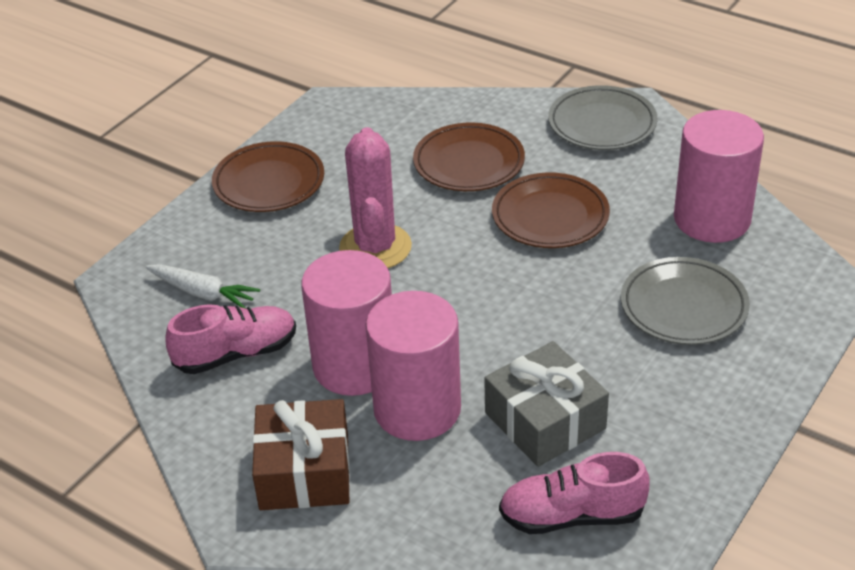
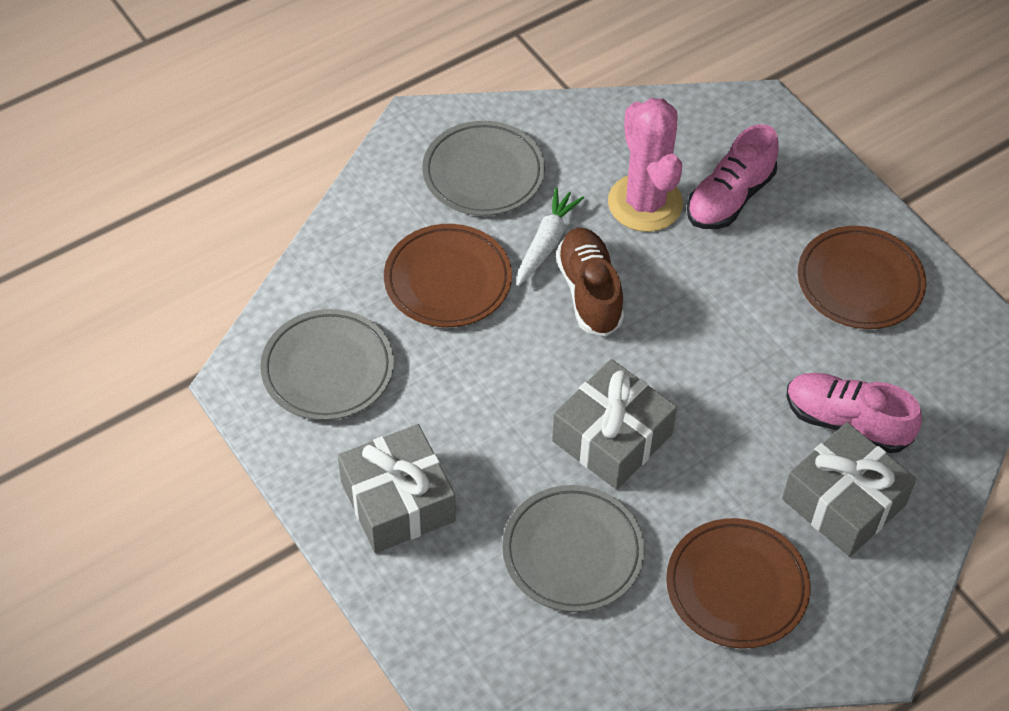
brown gift: 1 -> 0
brown shoe: 0 -> 1
grey gift: 1 -> 3
grey plate: 2 -> 3
pink cylinder: 3 -> 0

